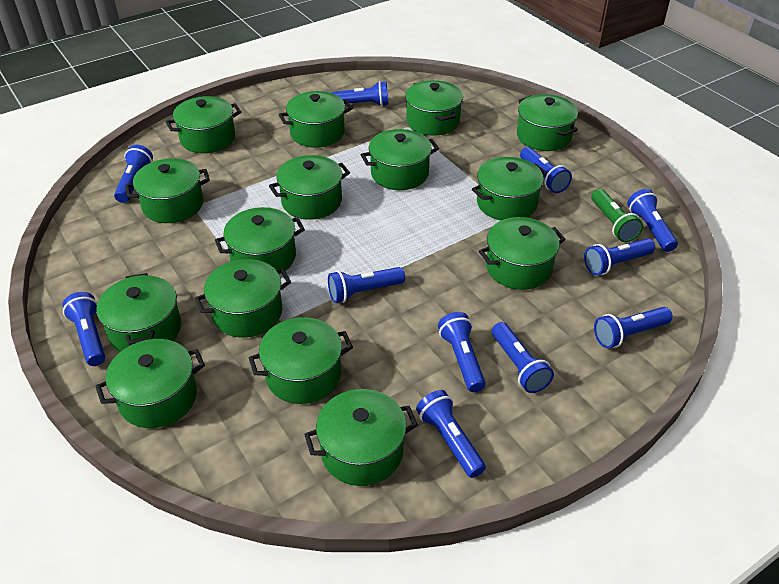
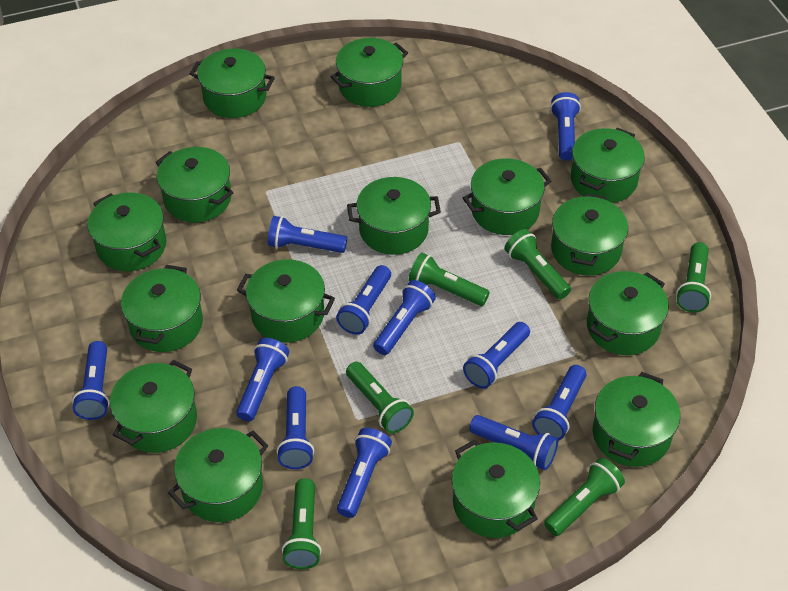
green flashlight: 1 -> 6

